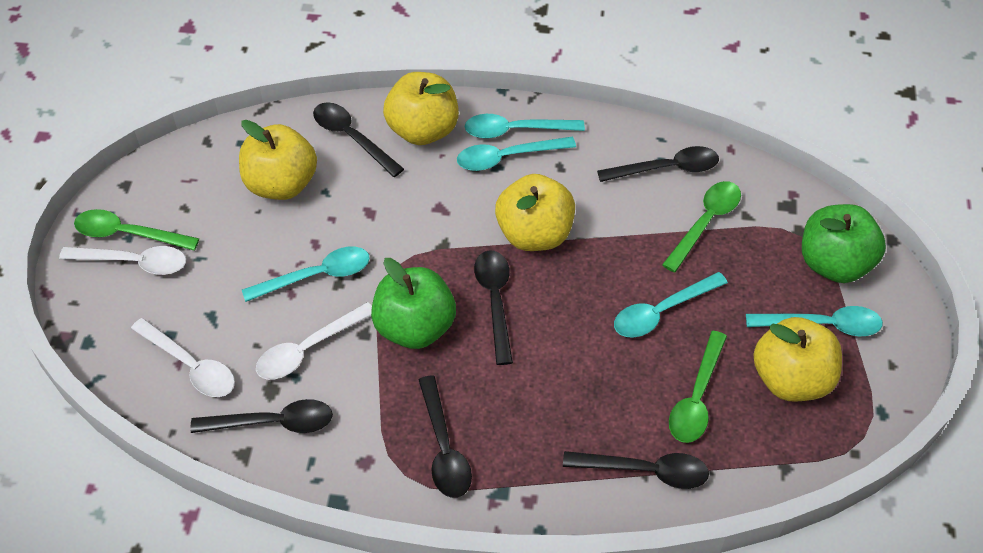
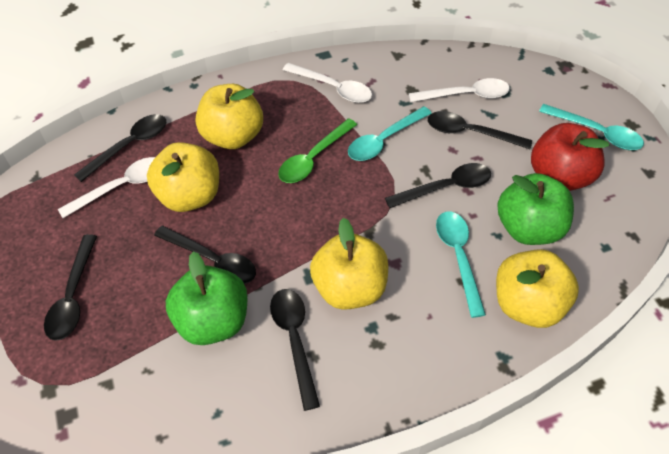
green spoon: 3 -> 1
red apple: 0 -> 1
turquoise spoon: 5 -> 3

